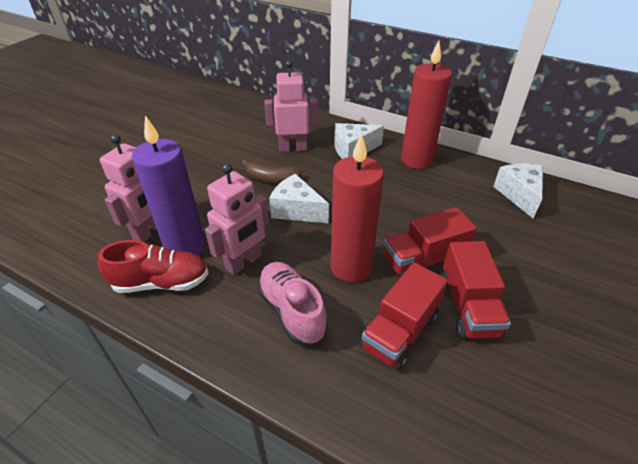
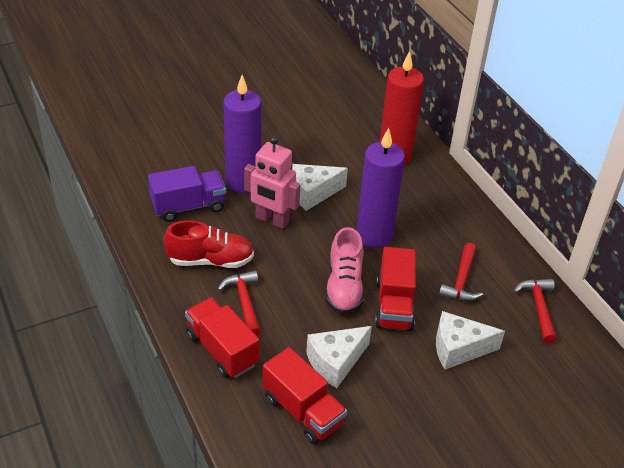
brown banana: 1 -> 0
pink robot: 3 -> 1
purple candle: 1 -> 2
purple truck: 0 -> 1
red candle: 2 -> 1
red hammer: 0 -> 3

